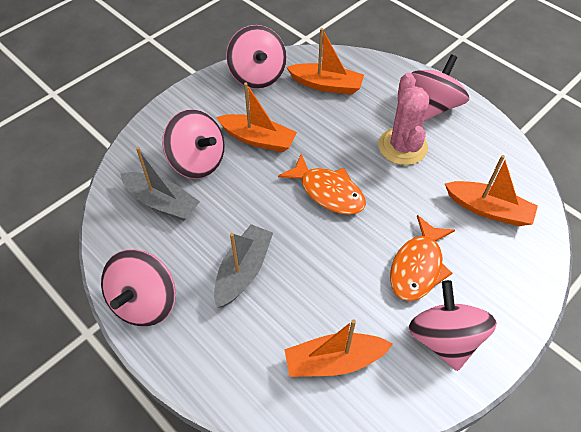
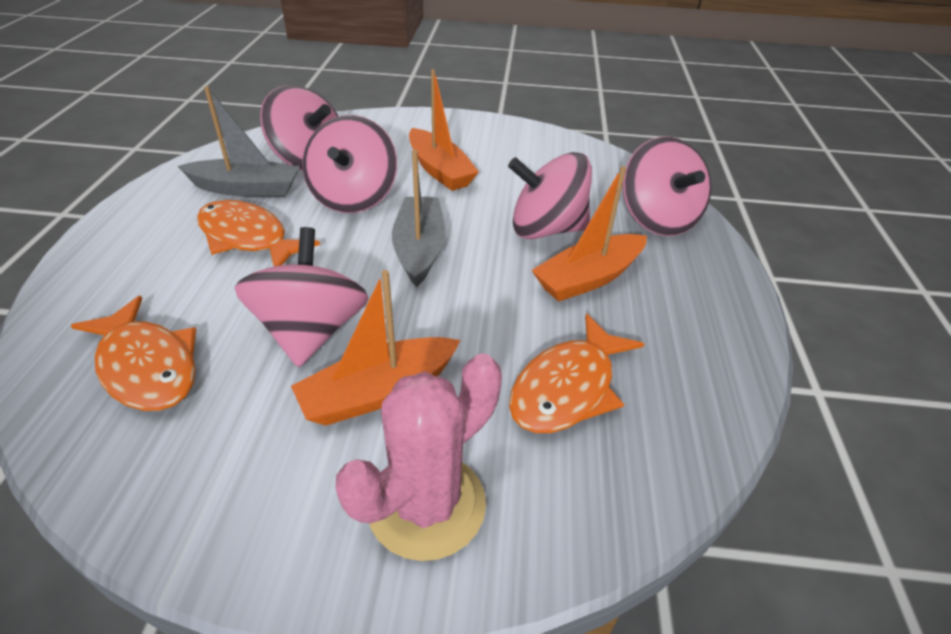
orange boat: 4 -> 3
orange fish: 2 -> 3

